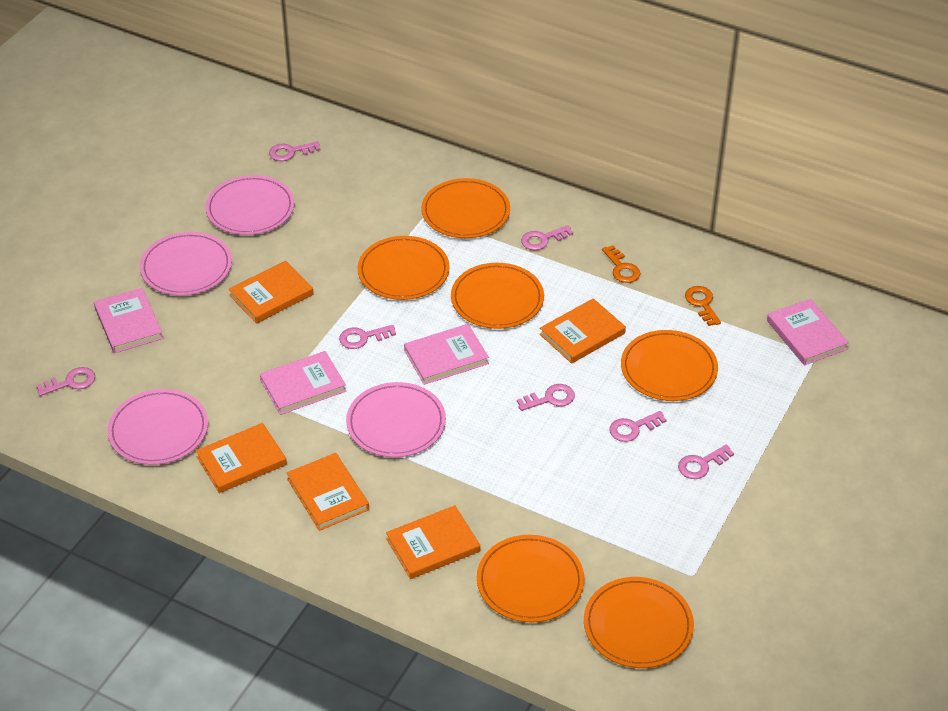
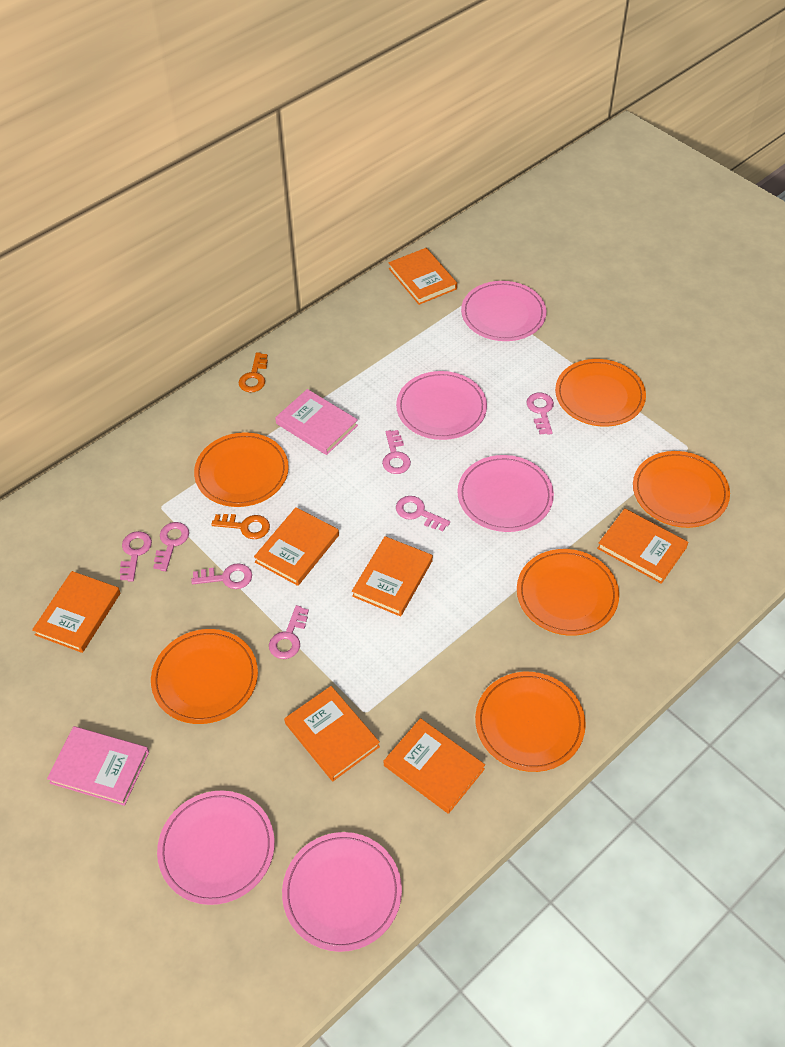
orange book: 5 -> 7
pink book: 4 -> 2
pink plate: 4 -> 5

